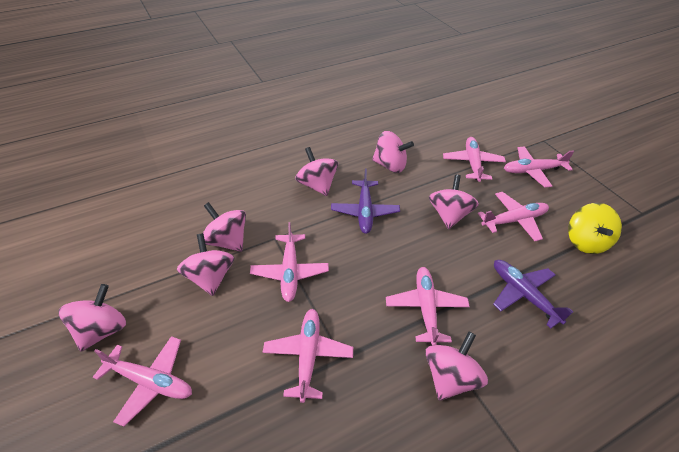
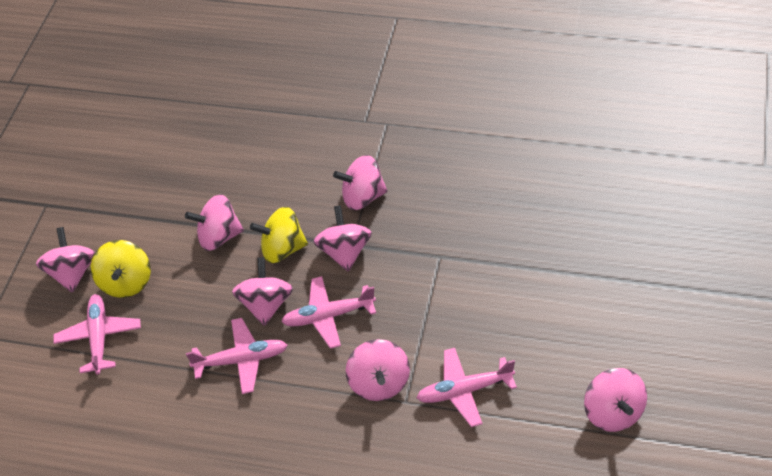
pink plane: 7 -> 4
purple plane: 2 -> 0
yellow spinning top: 1 -> 2

